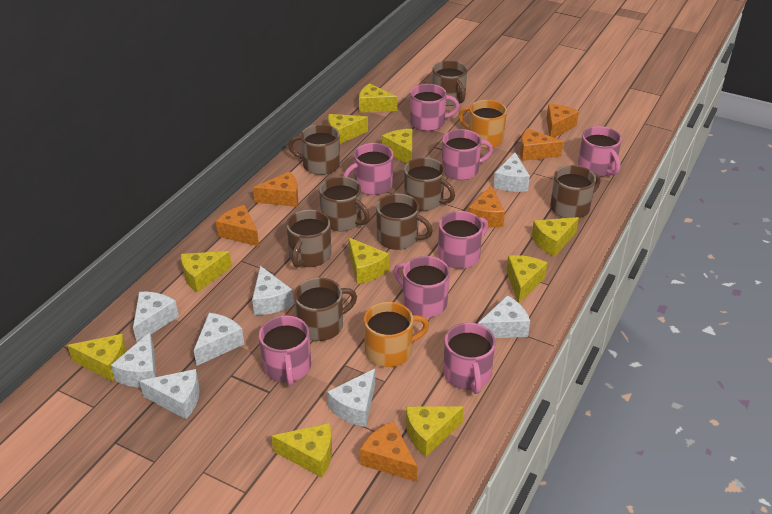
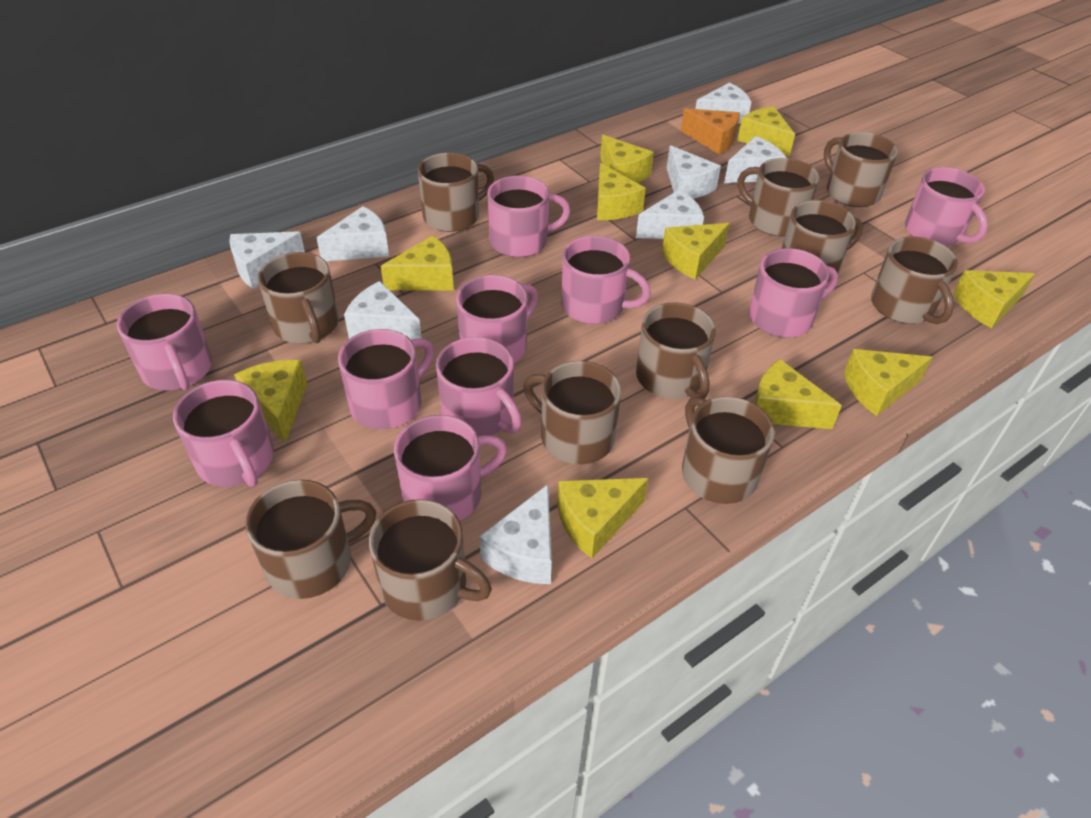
brown mug: 8 -> 11
orange cheese: 6 -> 1
orange mug: 2 -> 0
pink mug: 8 -> 10

